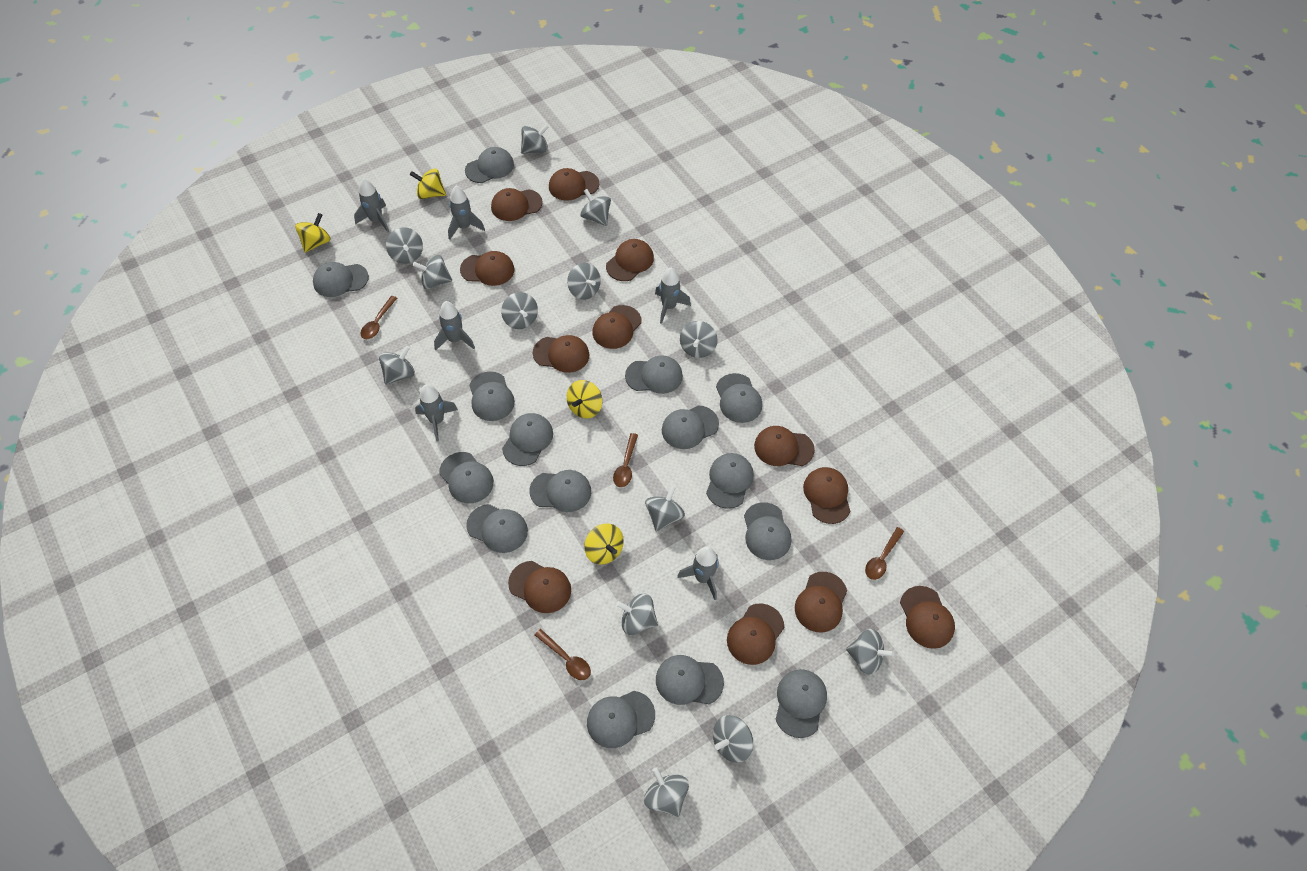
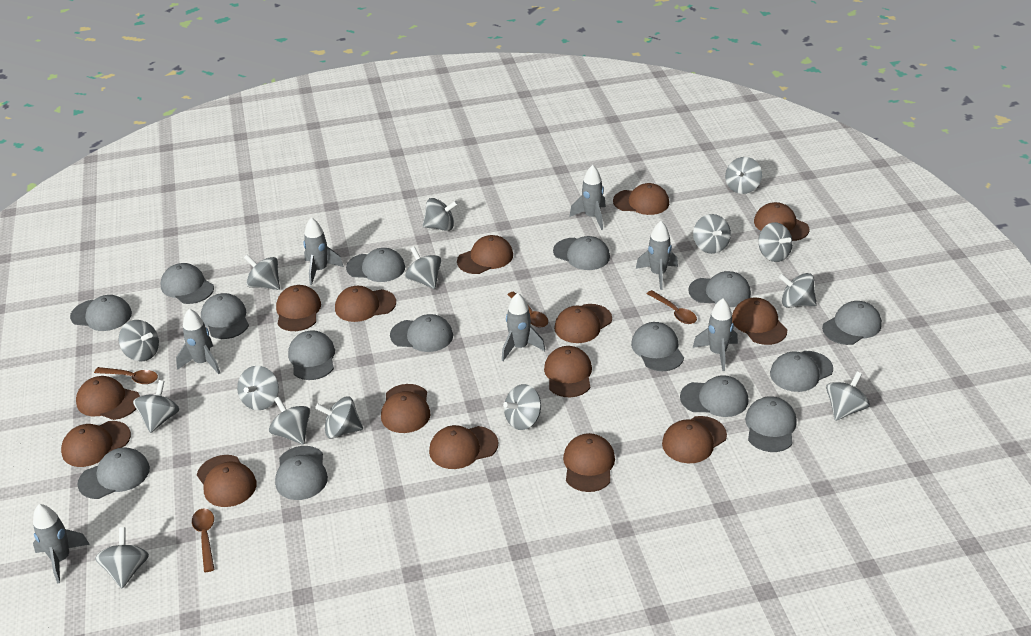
brown cap: 12 -> 15
grey rocket: 6 -> 7
grey spinning top: 13 -> 15
yellow spinning top: 4 -> 0

